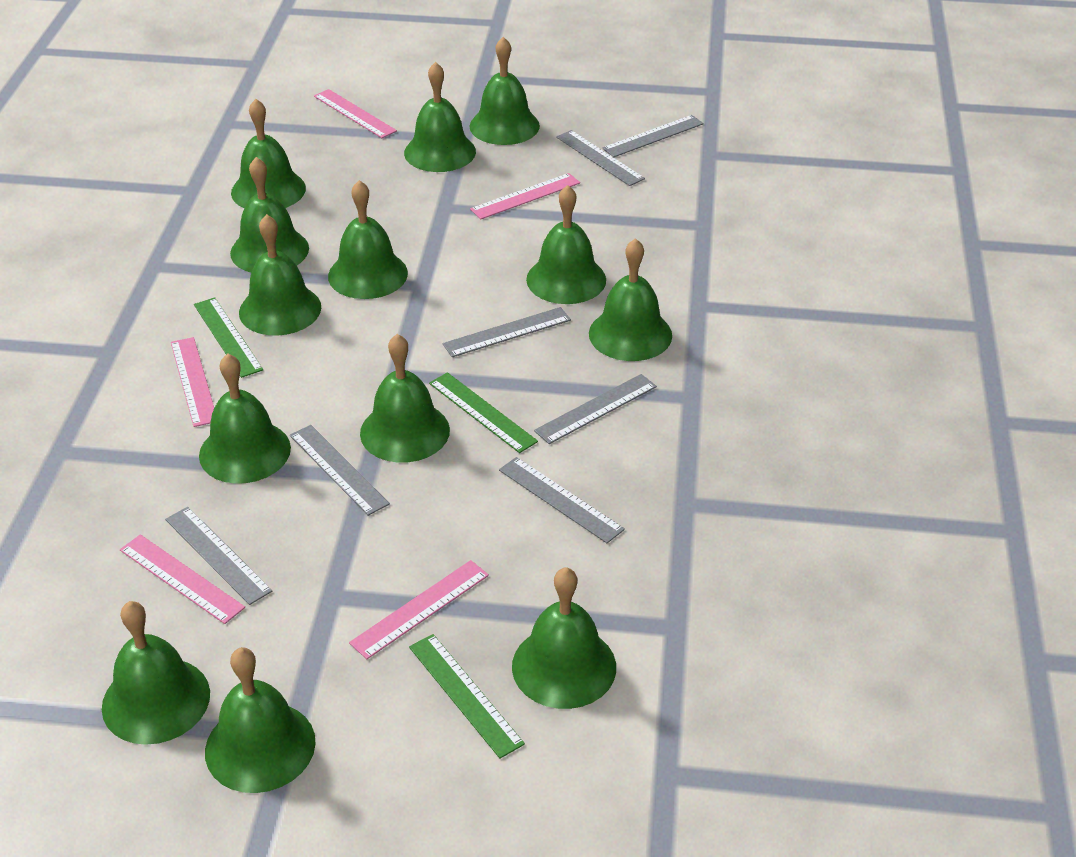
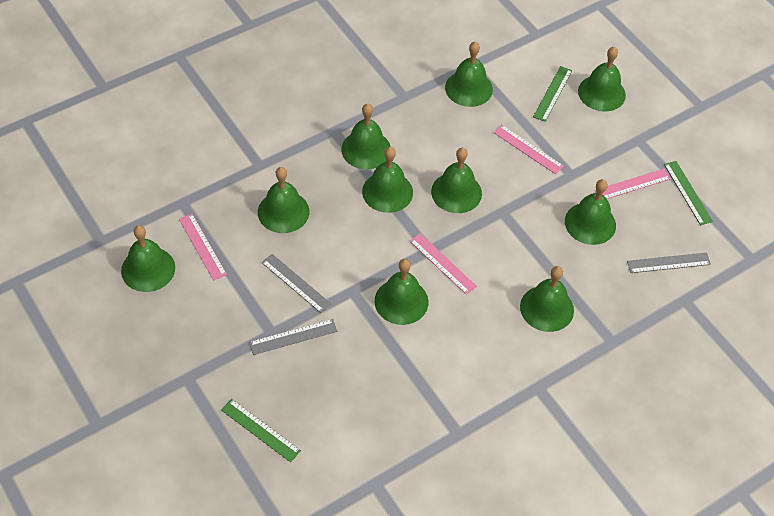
green bell: 13 -> 10
grey ruler: 7 -> 3
pink ruler: 5 -> 4

